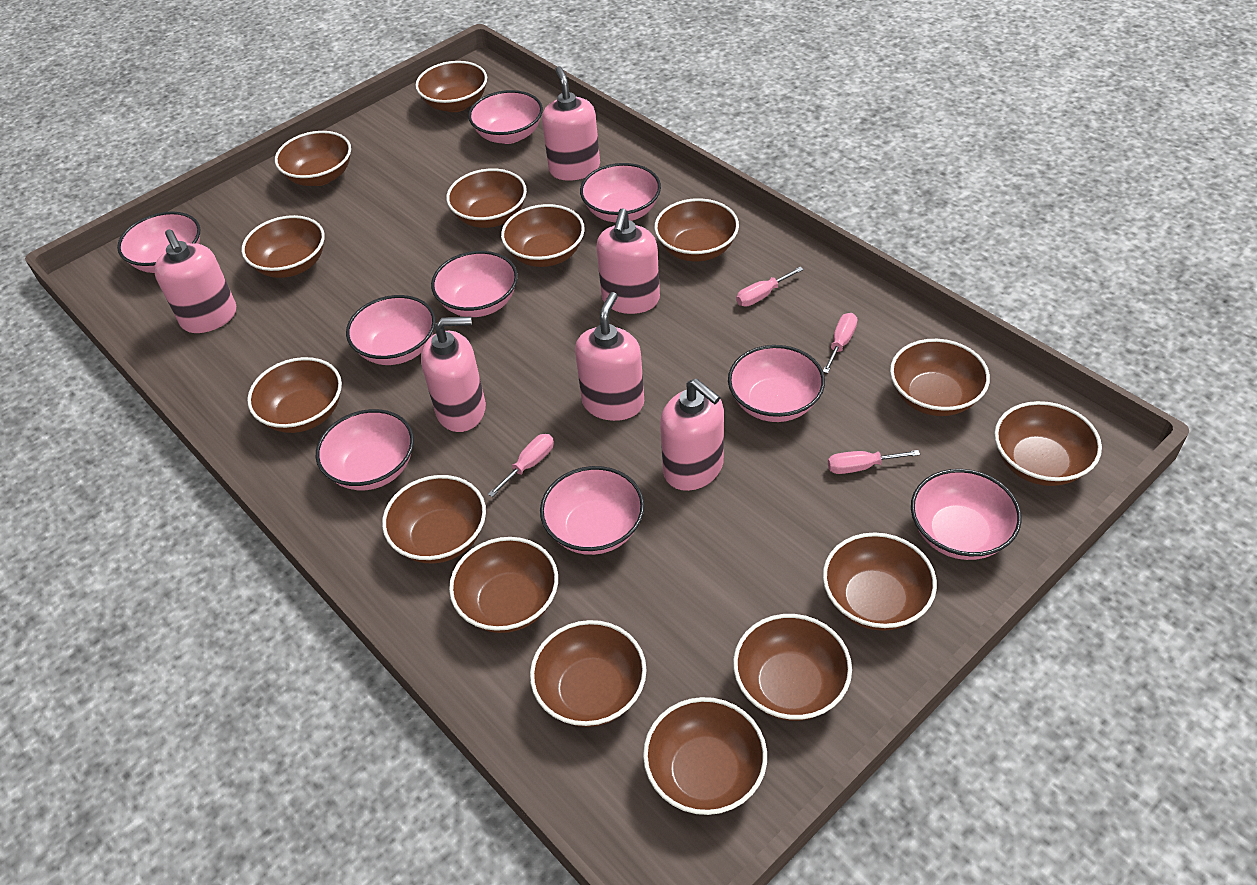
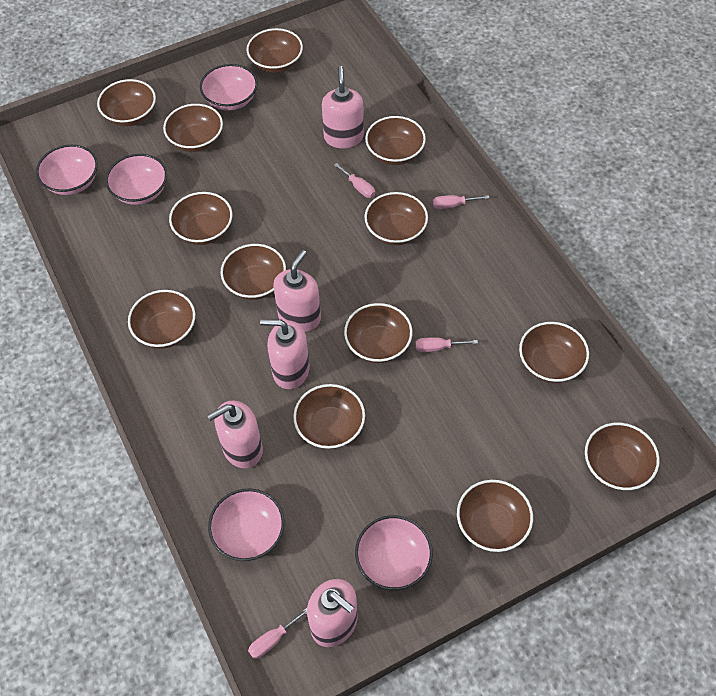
brown bowl: 15 -> 13
pink bowl: 9 -> 5
pink soap dispenser: 6 -> 5

